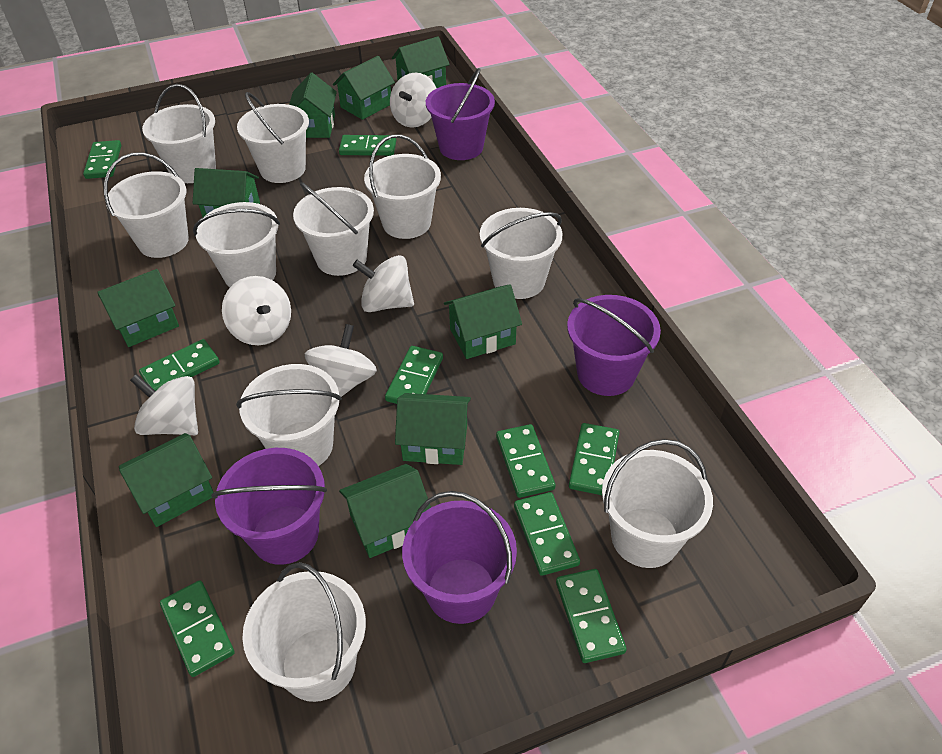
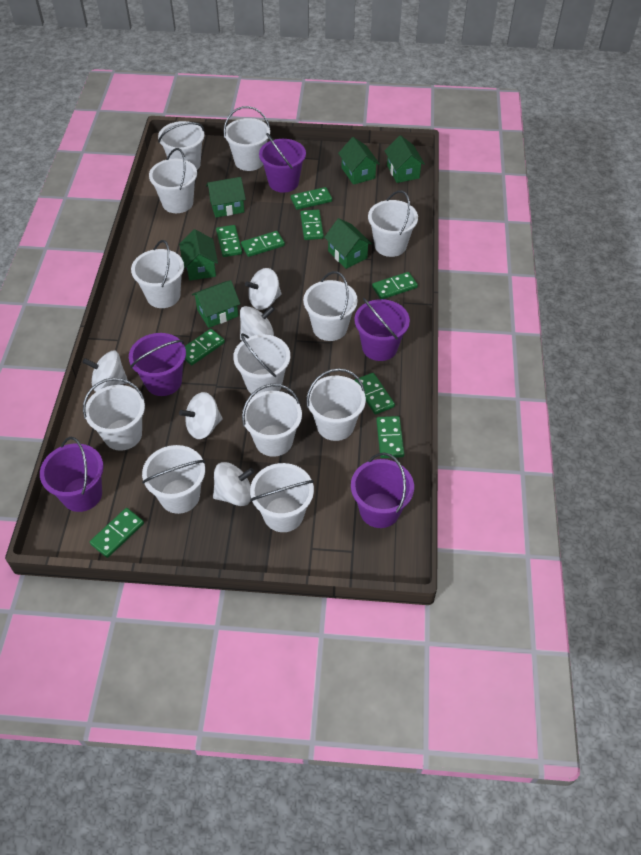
green house: 9 -> 6
purple bucket: 4 -> 5
white bucket: 10 -> 12

